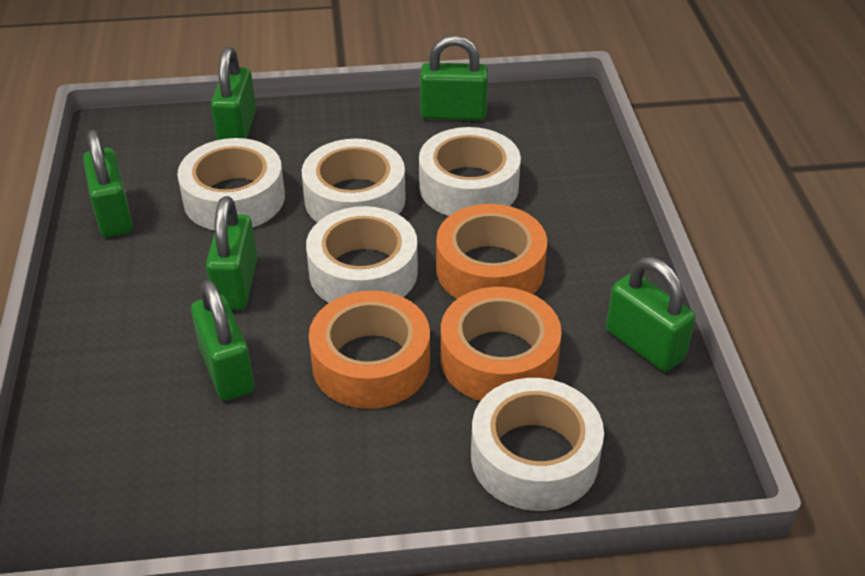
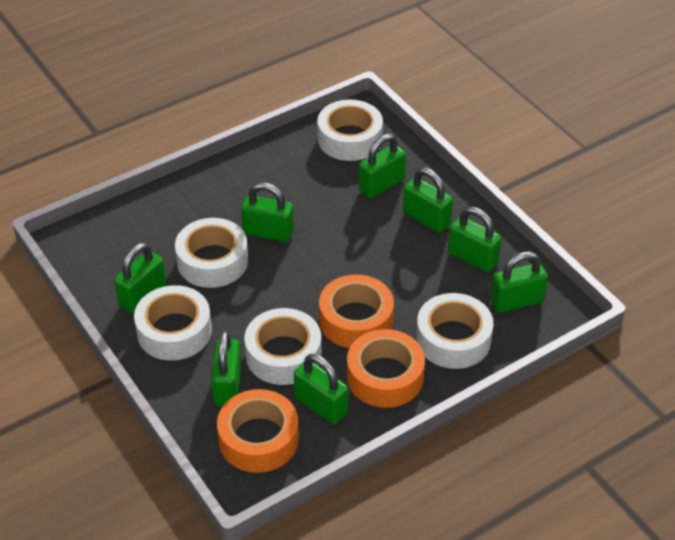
green padlock: 6 -> 8

